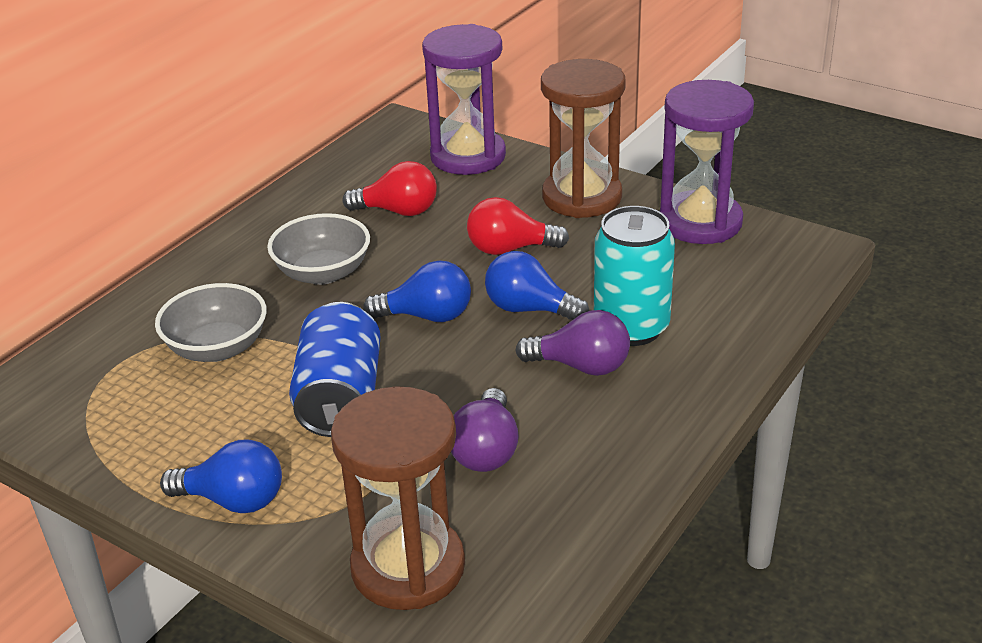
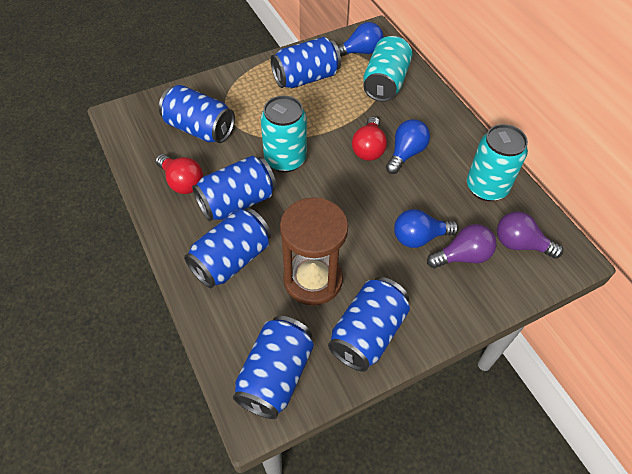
blue can: 1 -> 6
brown hourglass: 2 -> 1
grey bowl: 2 -> 0
purple hourglass: 2 -> 0
turquoise can: 1 -> 3

